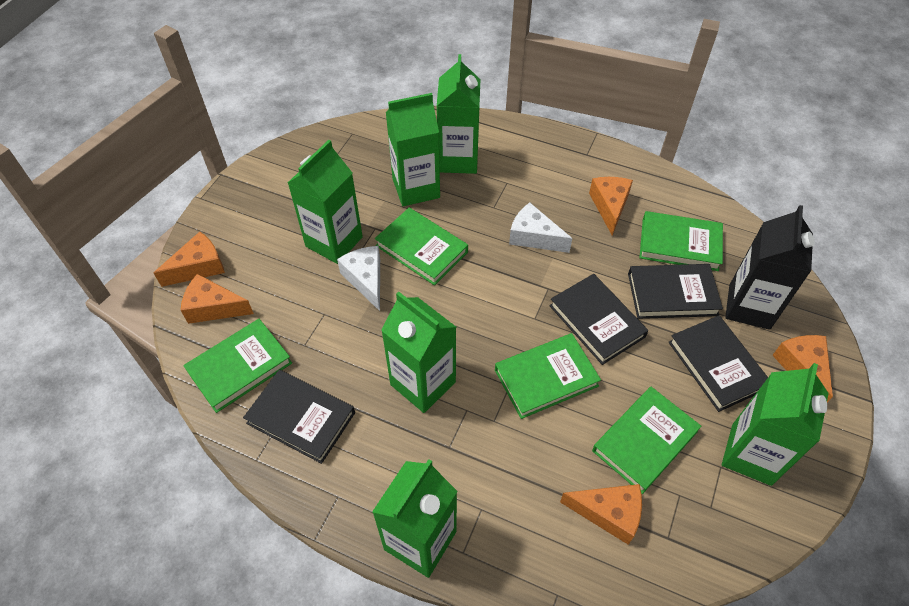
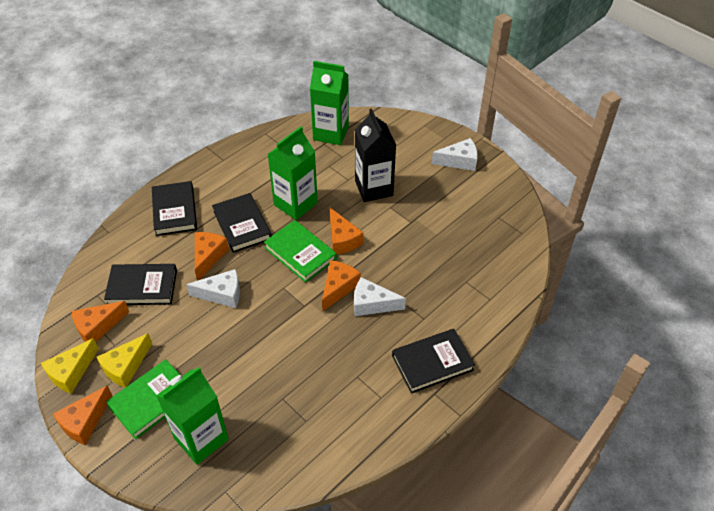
green book: 5 -> 2
green carton: 6 -> 3
white cheese: 2 -> 3
yellow cheese: 0 -> 2

